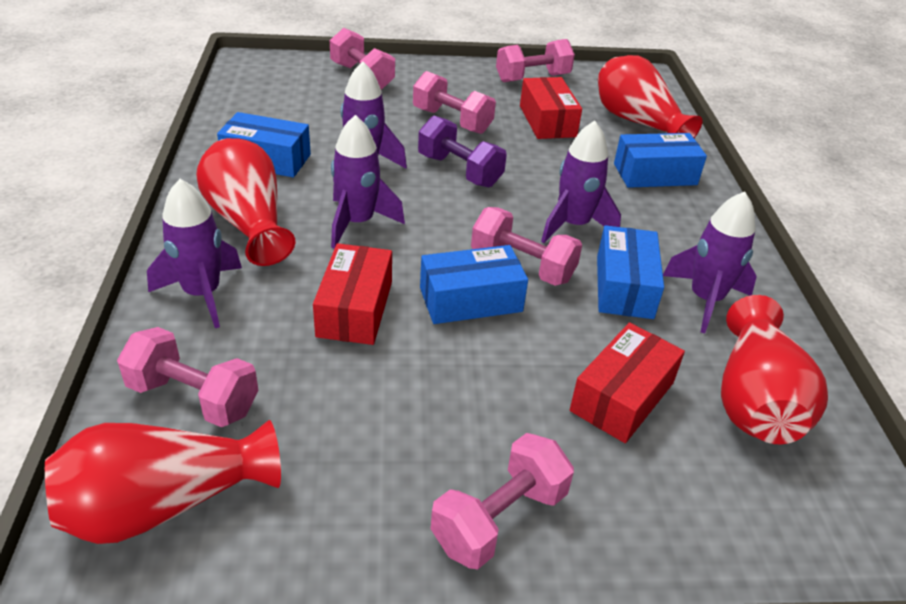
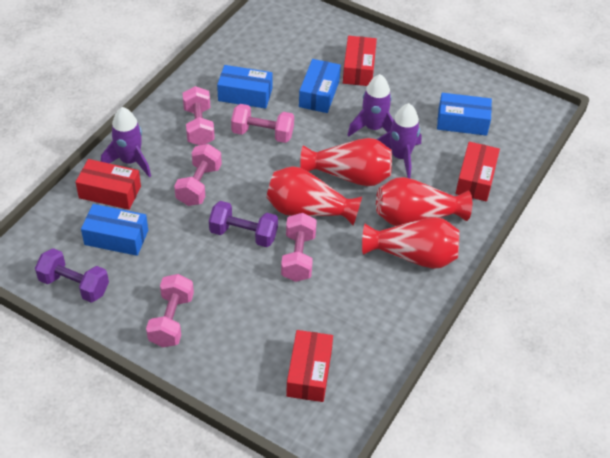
pink dumbbell: 6 -> 5
purple dumbbell: 1 -> 2
purple rocket: 5 -> 3
red box: 3 -> 4

